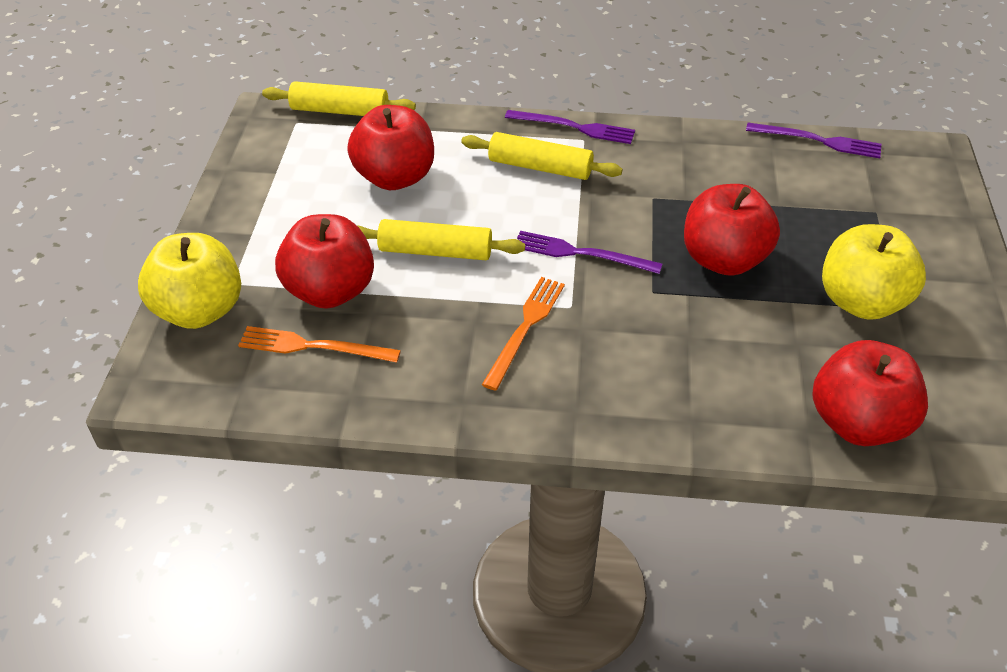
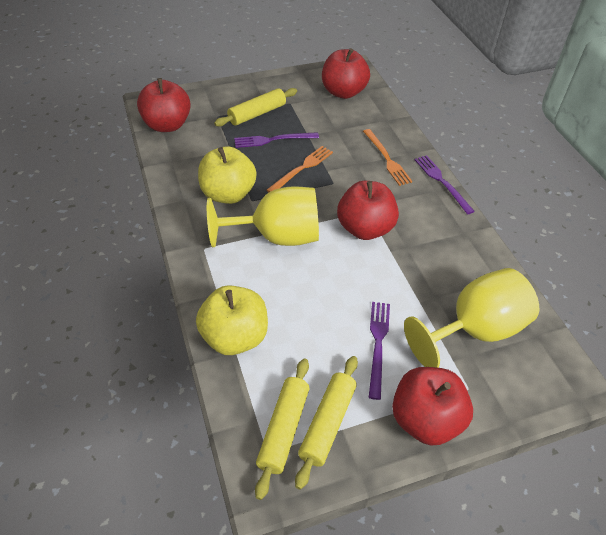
yellow goblet: 0 -> 2

